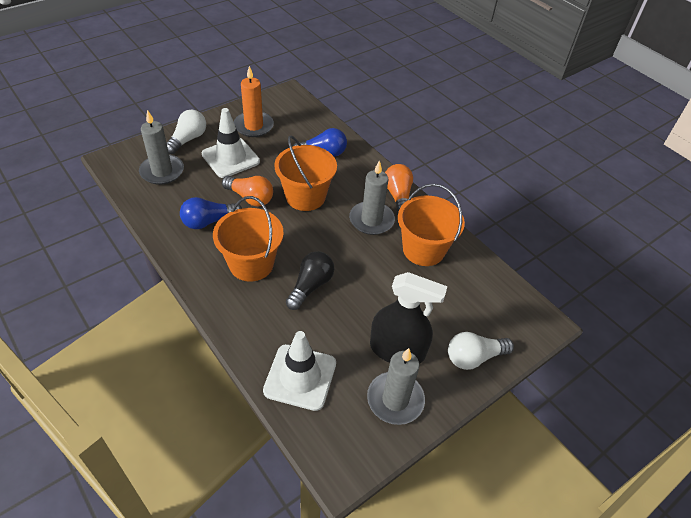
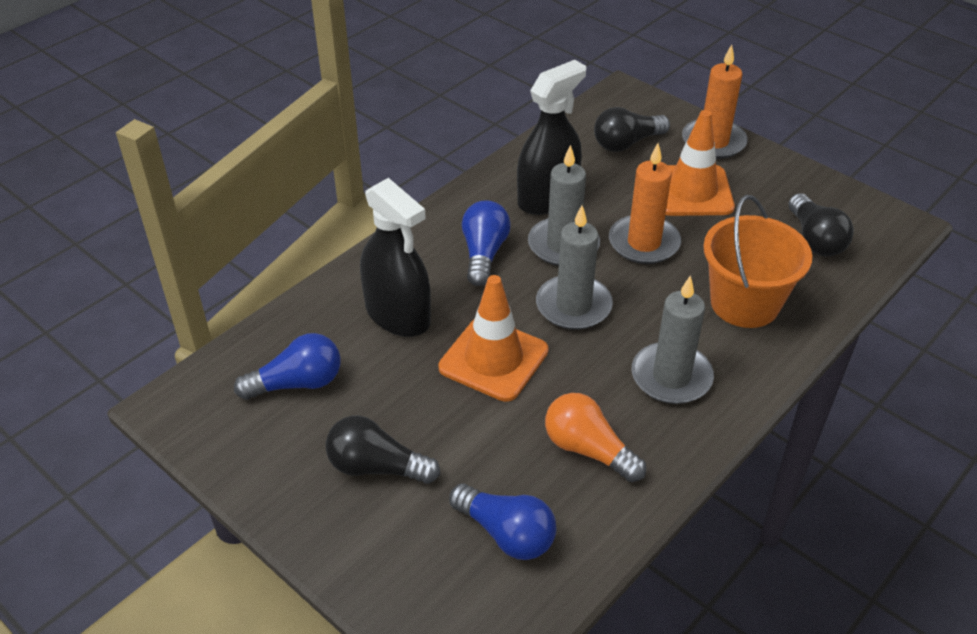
black light bulb: 1 -> 3
black spray bottle: 1 -> 2
blue light bulb: 2 -> 3
orange bucket: 3 -> 1
orange candle: 1 -> 2
orange light bulb: 2 -> 1
orange traffic cone: 0 -> 2
white light bulb: 2 -> 0
white traffic cone: 2 -> 0

